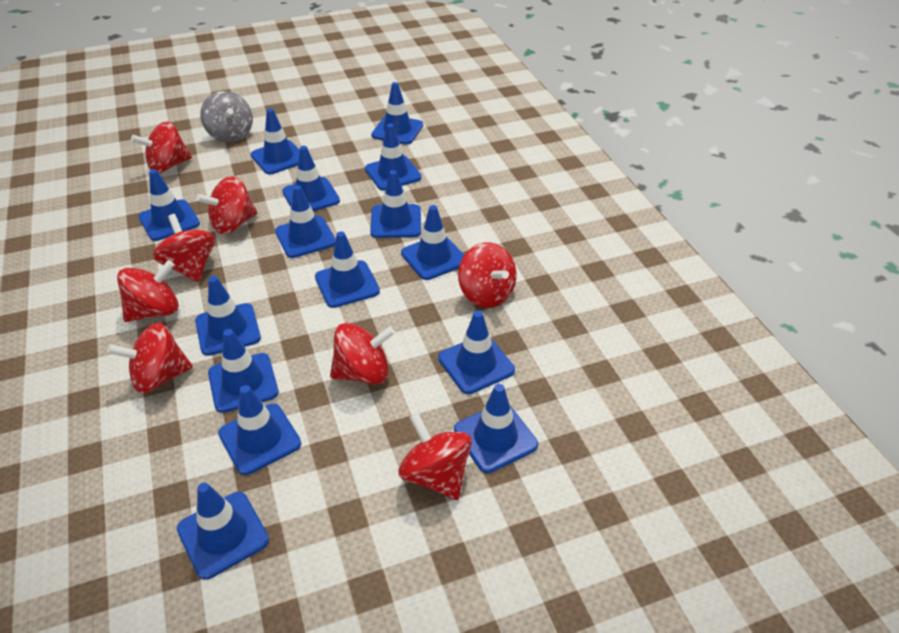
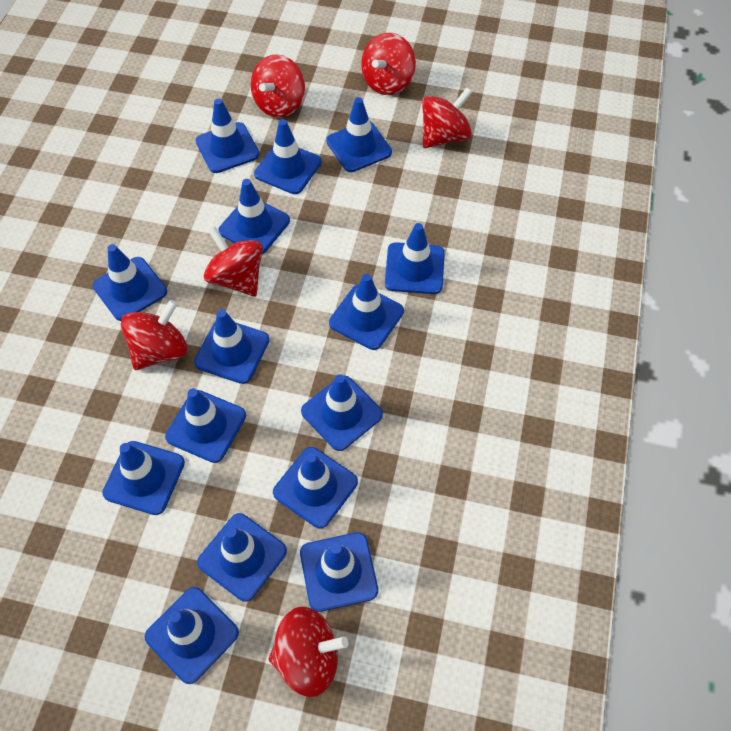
grey spinning top: 1 -> 0
red spinning top: 8 -> 6

